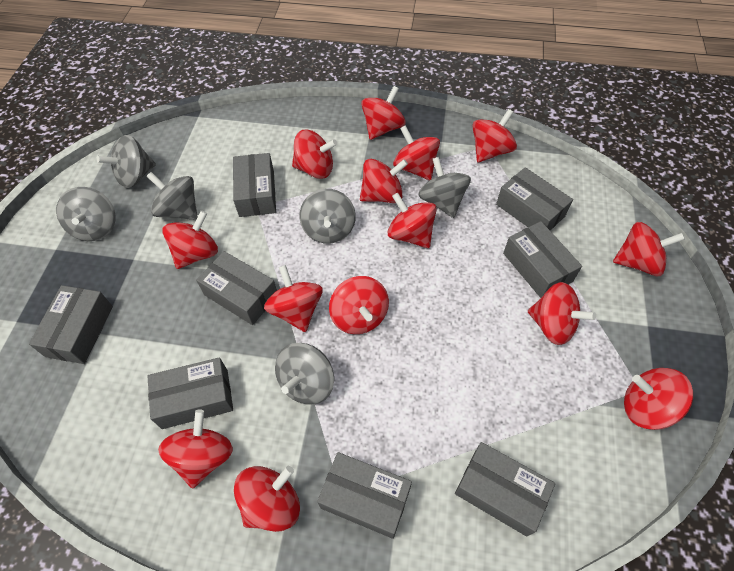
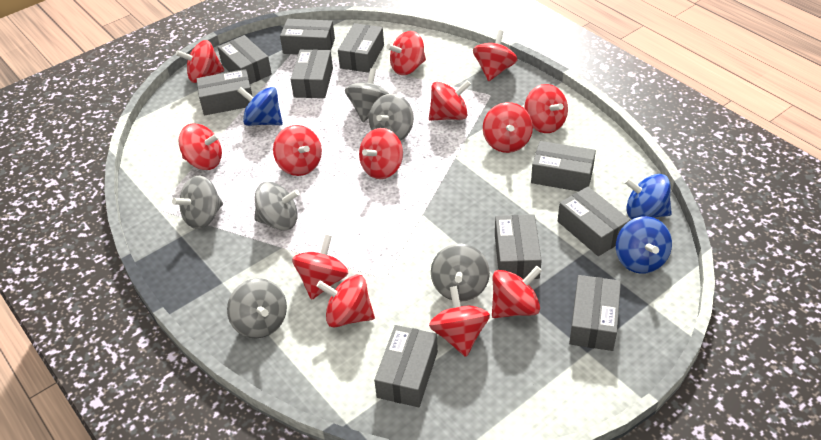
blue spinning top: 0 -> 3
grey box: 8 -> 10
red spinning top: 14 -> 13

